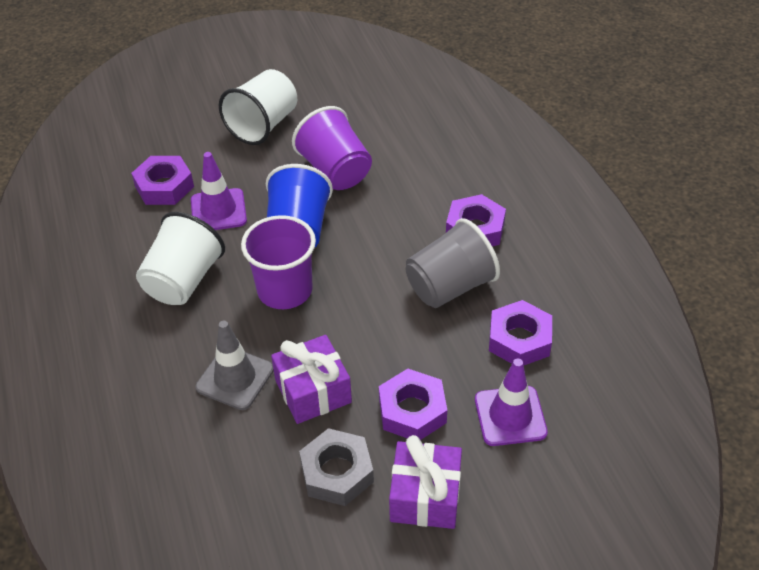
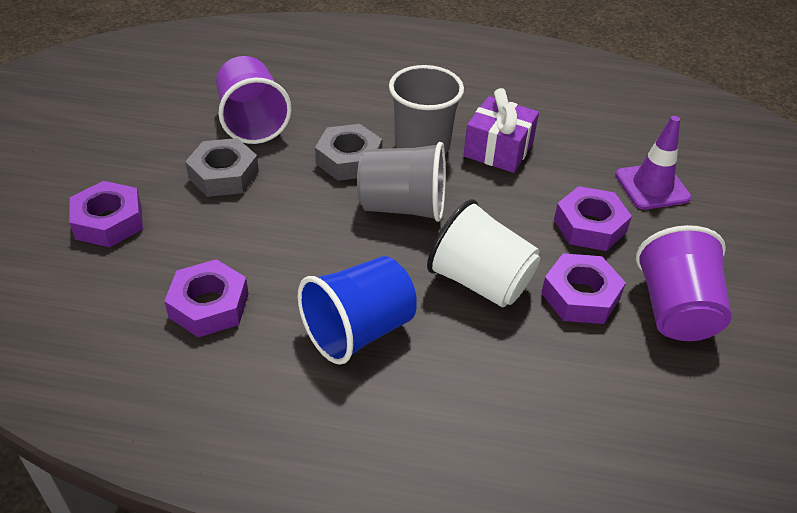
grey cup: 1 -> 2
grey nut: 1 -> 2
grey traffic cone: 1 -> 0
purple gift: 2 -> 1
purple traffic cone: 2 -> 1
white cup: 2 -> 1

